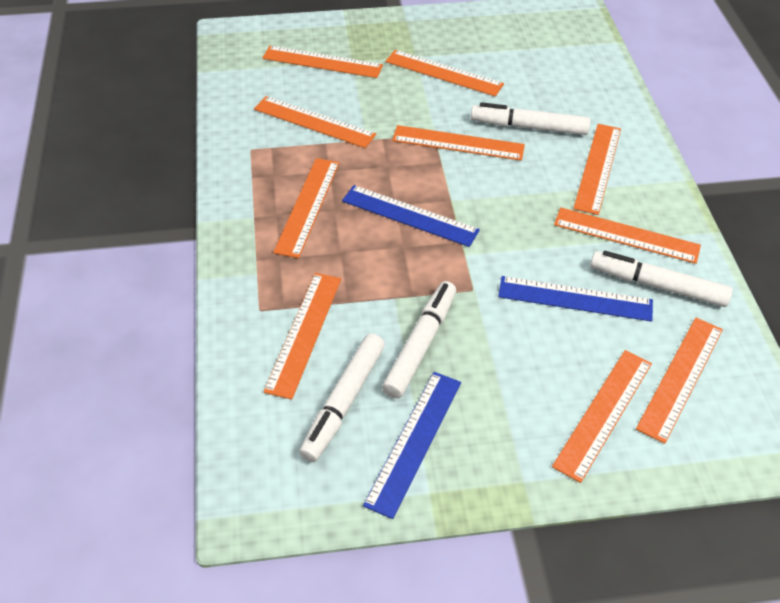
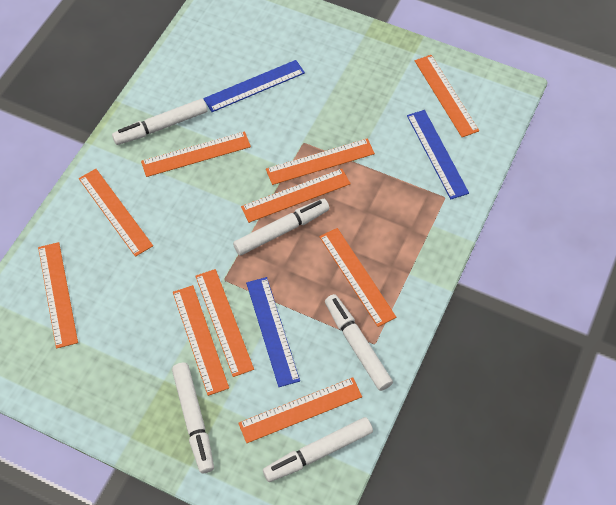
white marker: 4 -> 5

